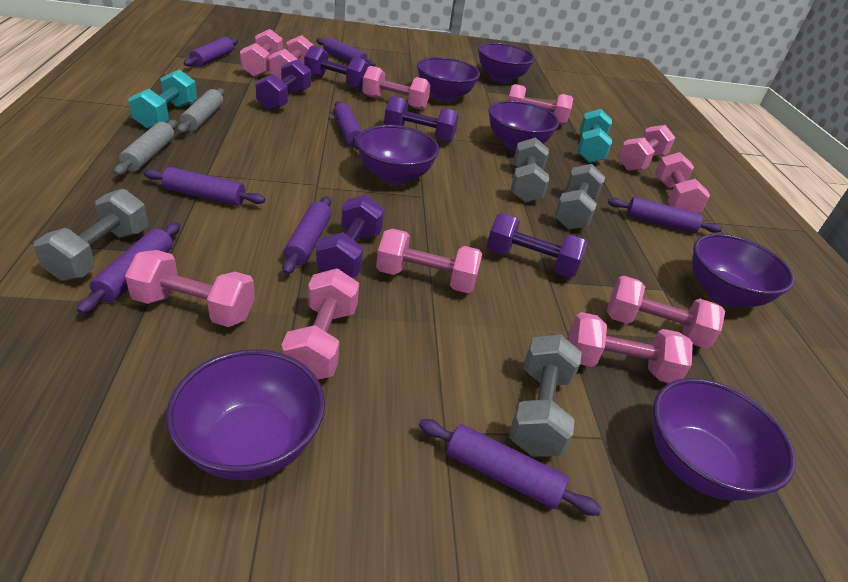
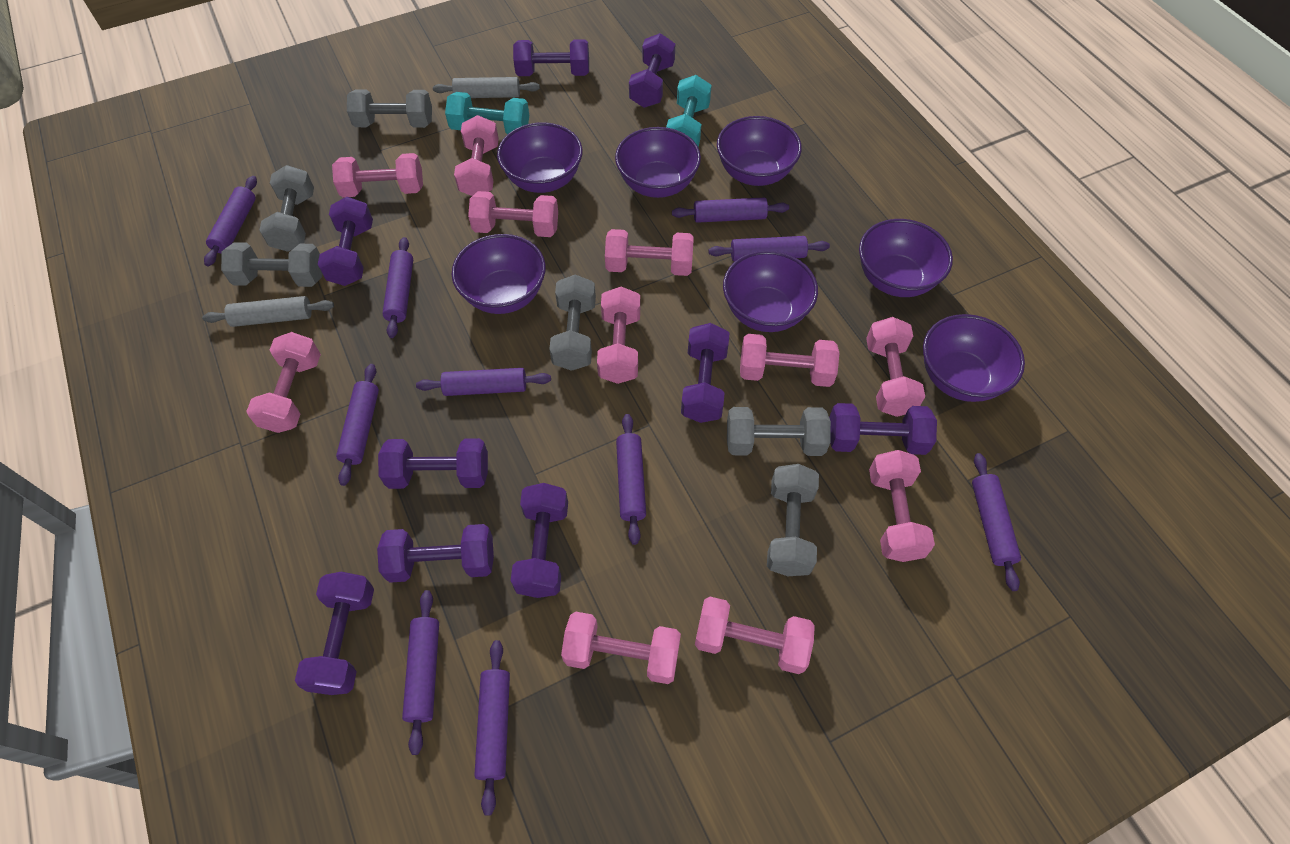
grey dumbbell: 4 -> 6
purple dumbbell: 5 -> 9
purple rolling pin: 8 -> 10

